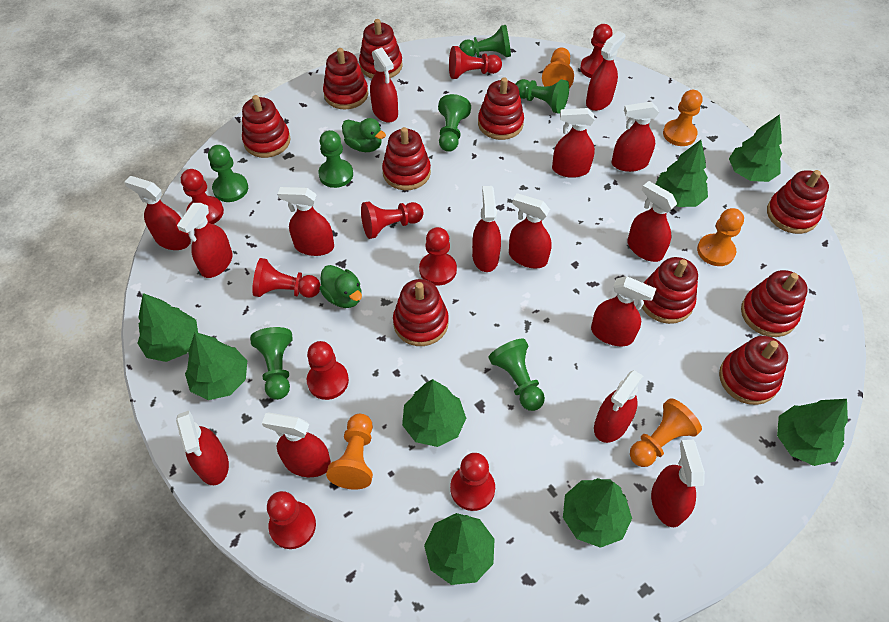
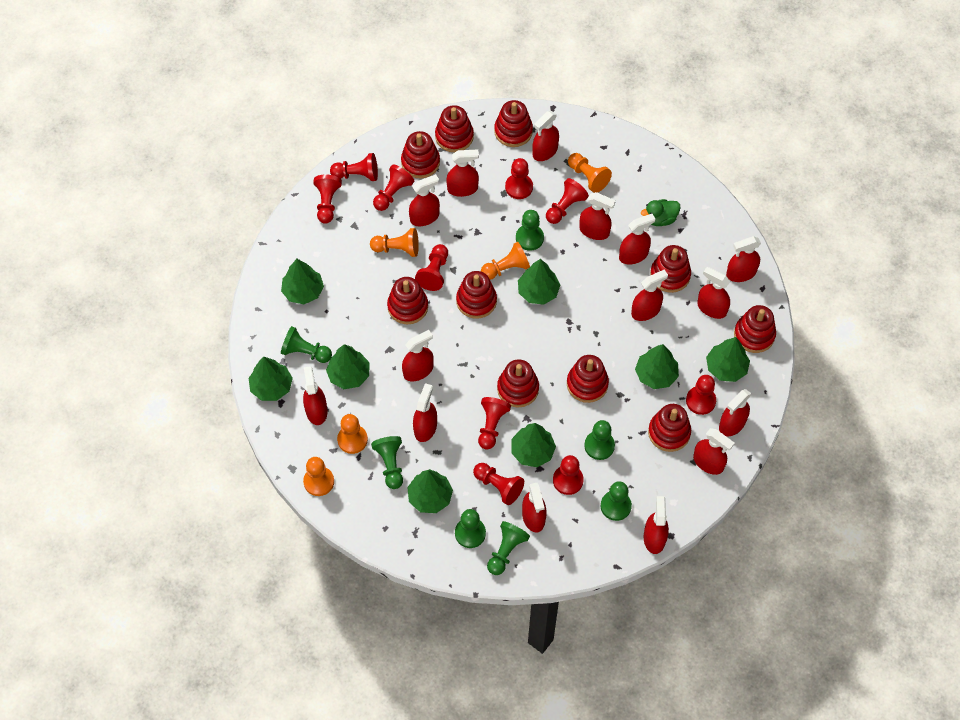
green duck: 2 -> 1
red pawn: 9 -> 10

